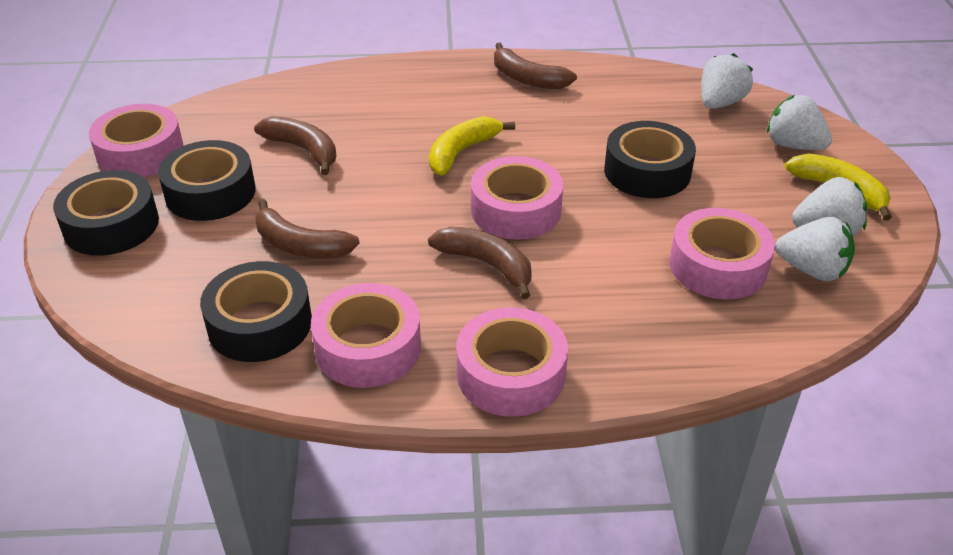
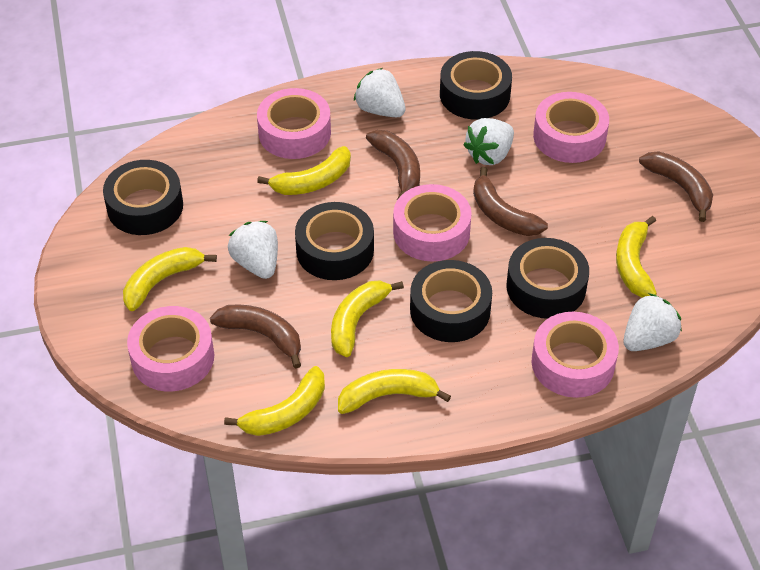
black tape: 4 -> 5
yellow banana: 2 -> 6

